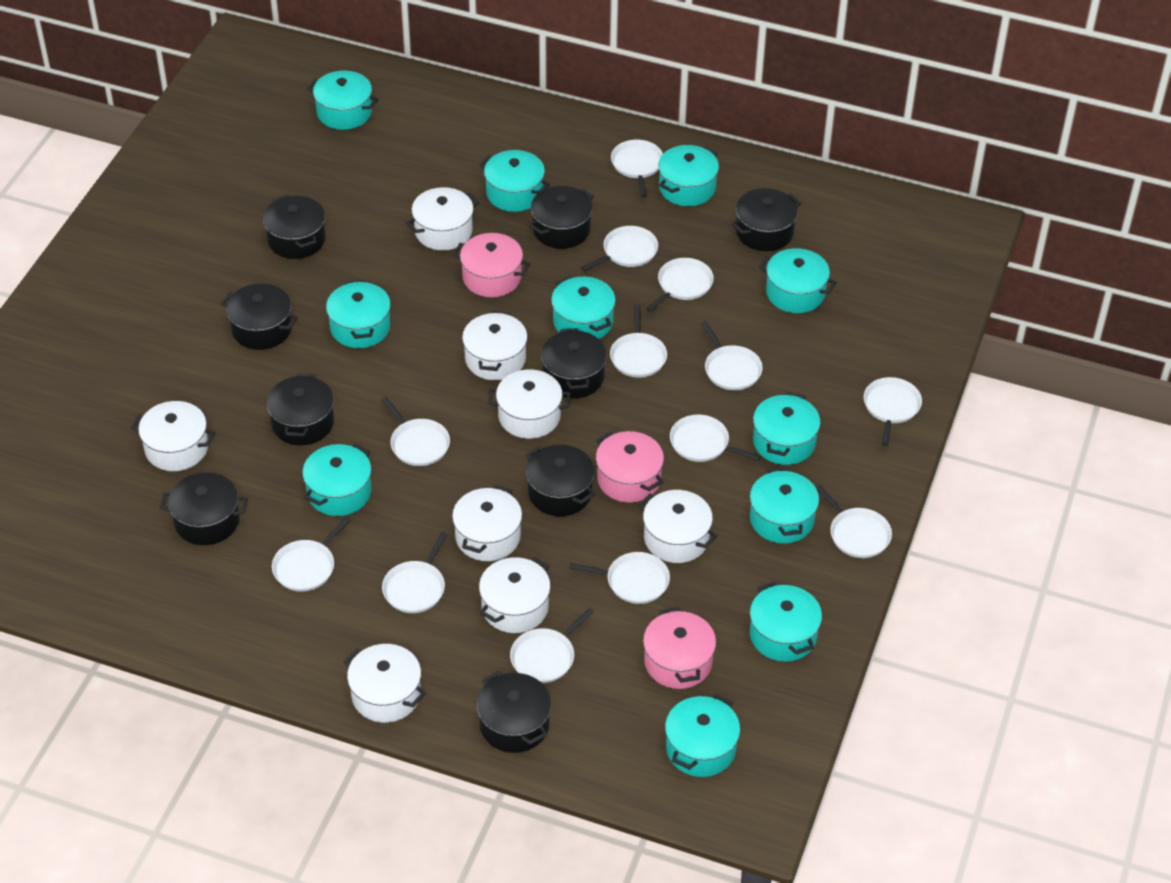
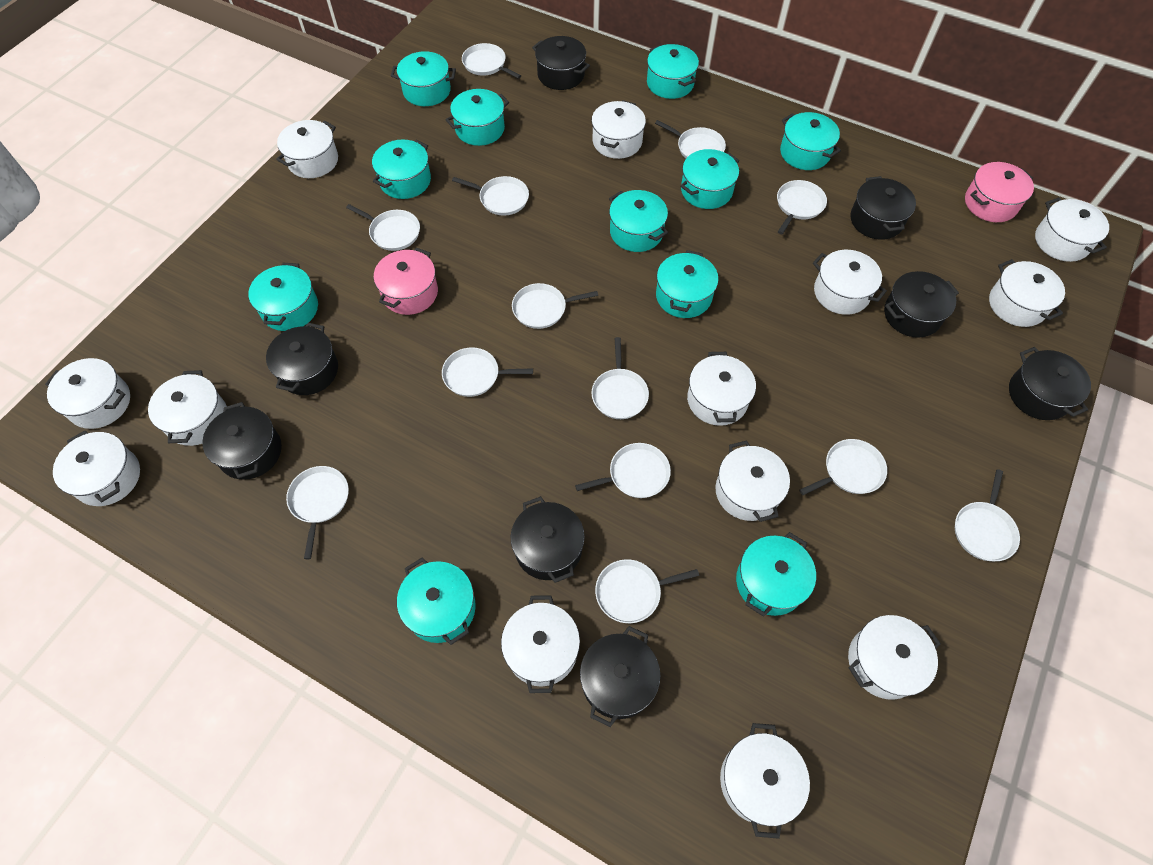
black pot: 9 -> 8
pink pot: 3 -> 2
white pot: 8 -> 13

